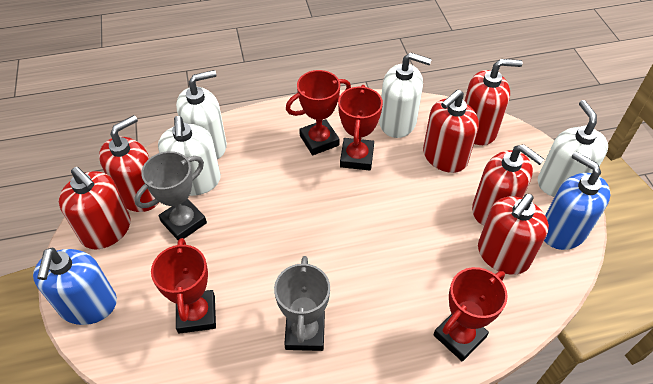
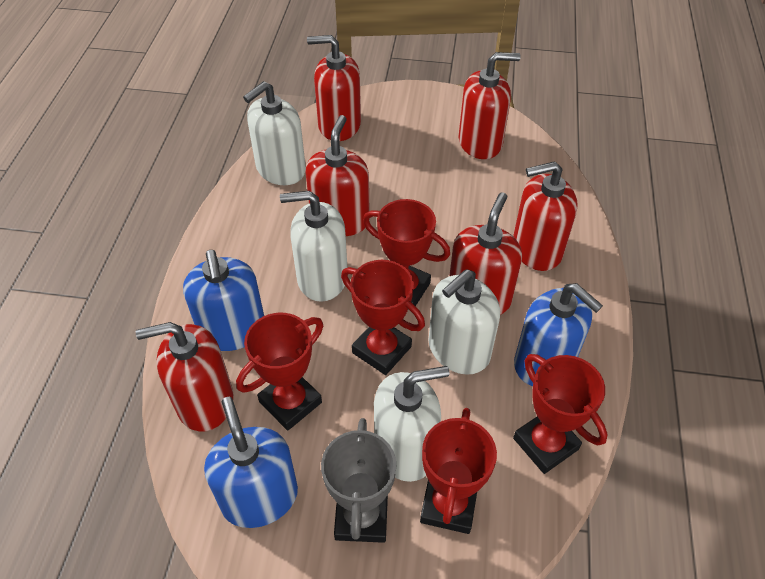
blue soap dispenser: 2 -> 3
grey trophy: 2 -> 1
red trophy: 4 -> 5

